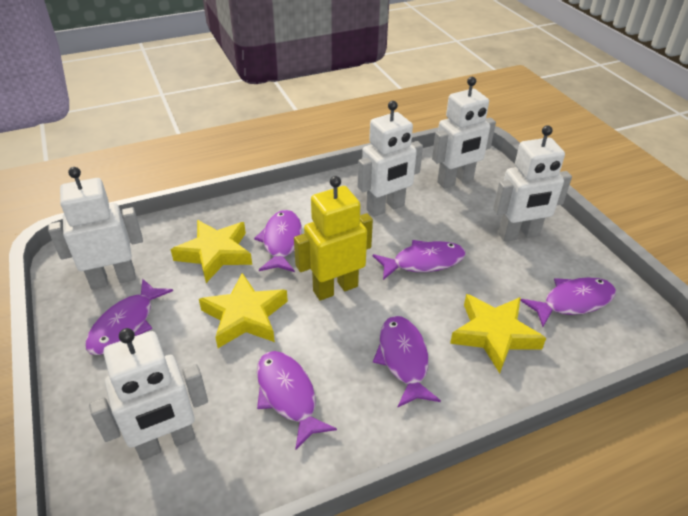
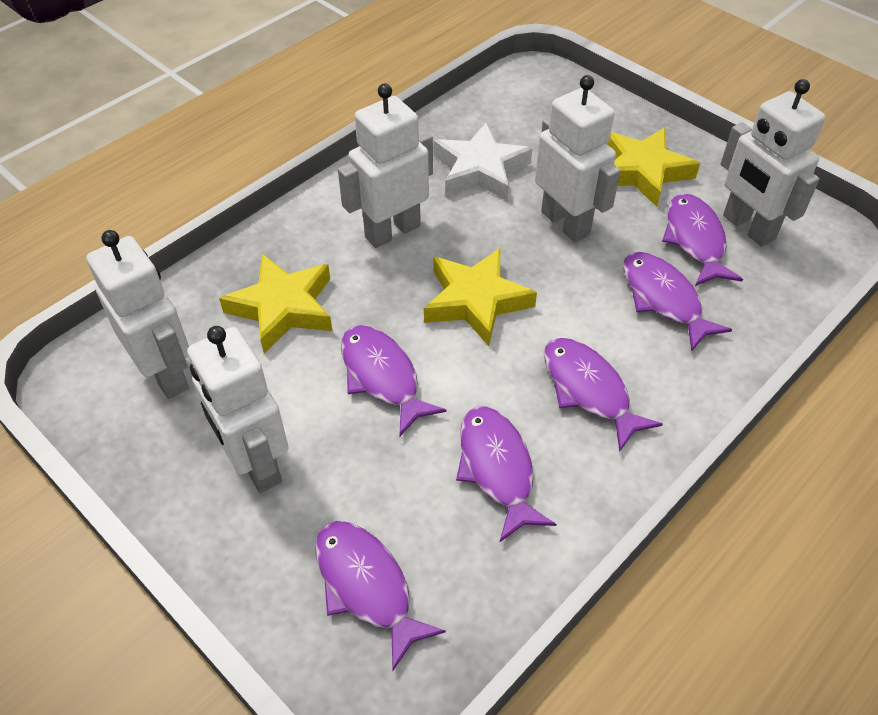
white star: 0 -> 1
yellow robot: 1 -> 0

